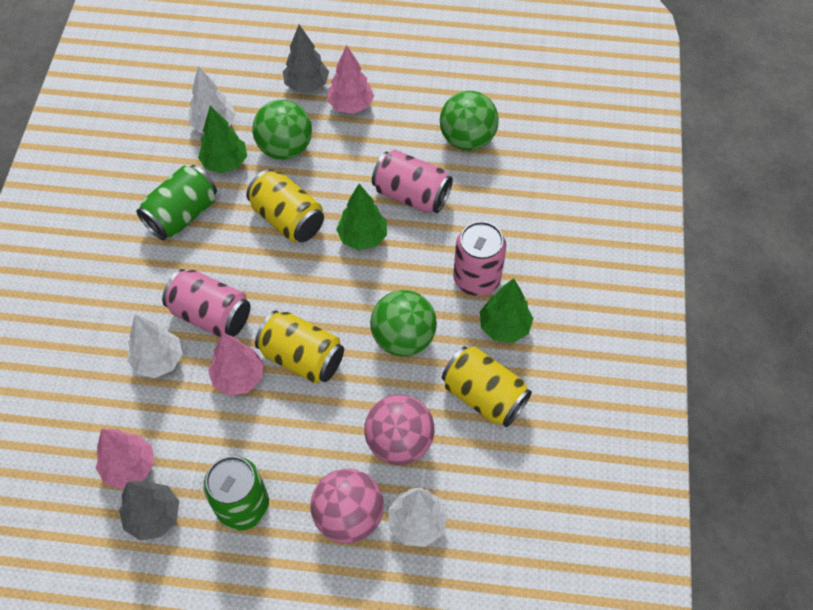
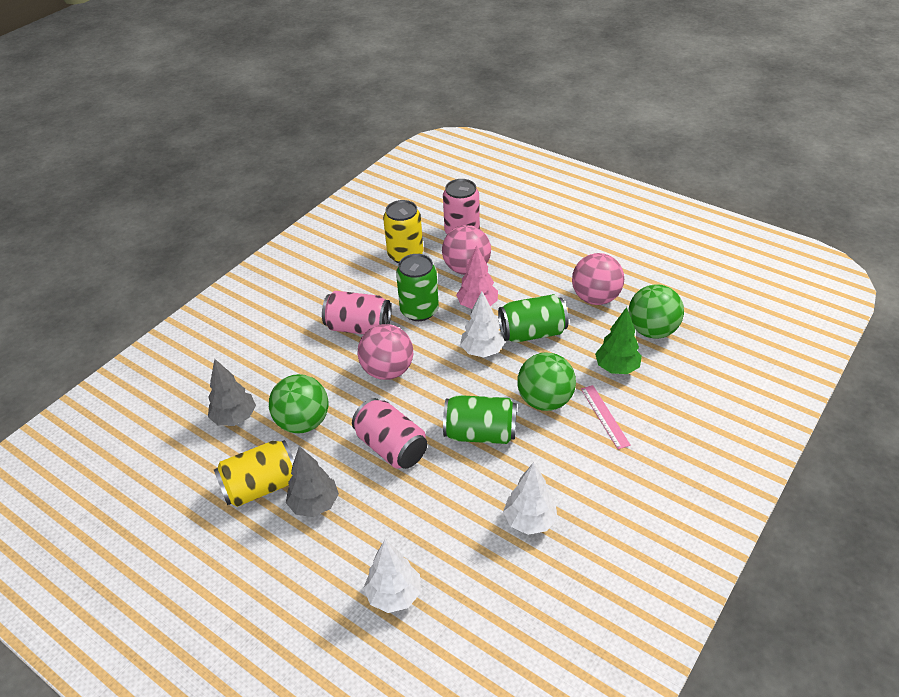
green can: 2 -> 3
green tree: 3 -> 1
pink ball: 2 -> 3
pink ruler: 0 -> 1
pink tree: 3 -> 1
yellow can: 3 -> 2

